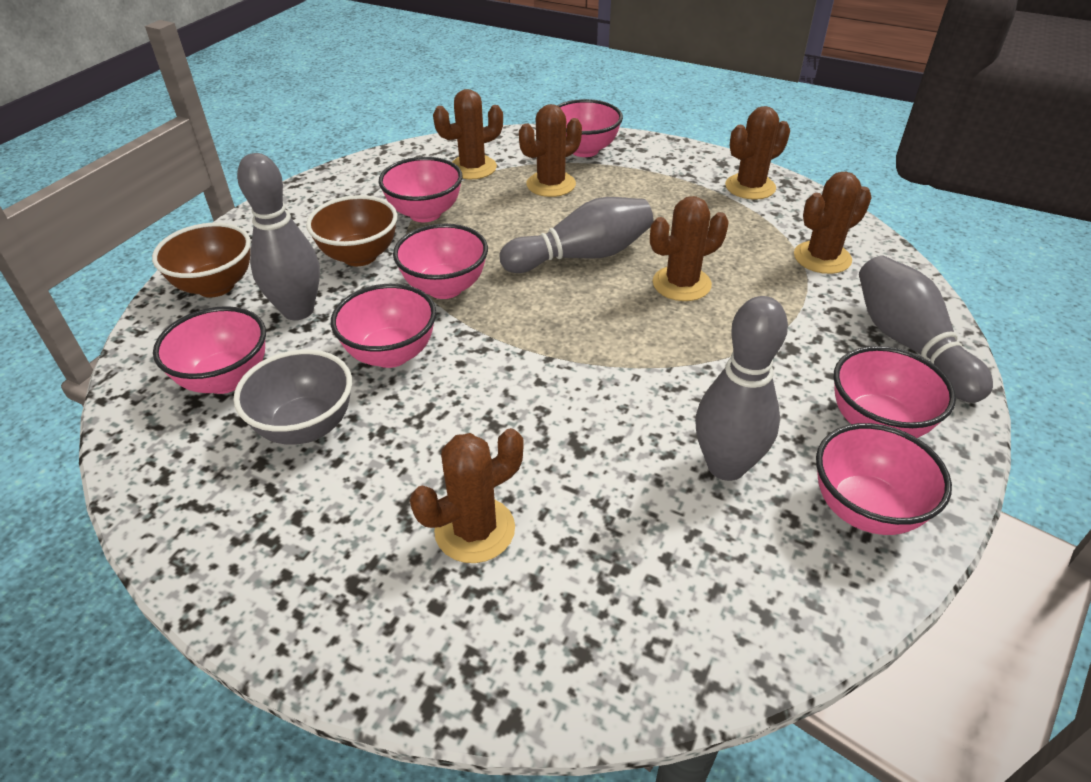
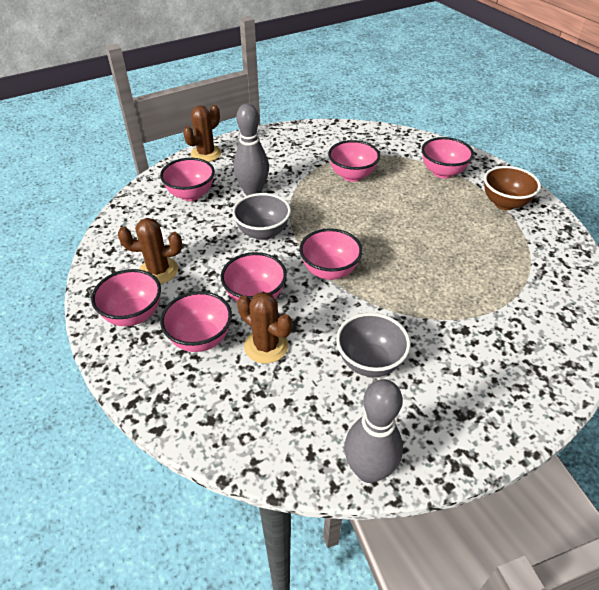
brown bowl: 2 -> 1
brown cactus: 6 -> 3
grey bowl: 1 -> 2
grey bowling pin: 4 -> 2

